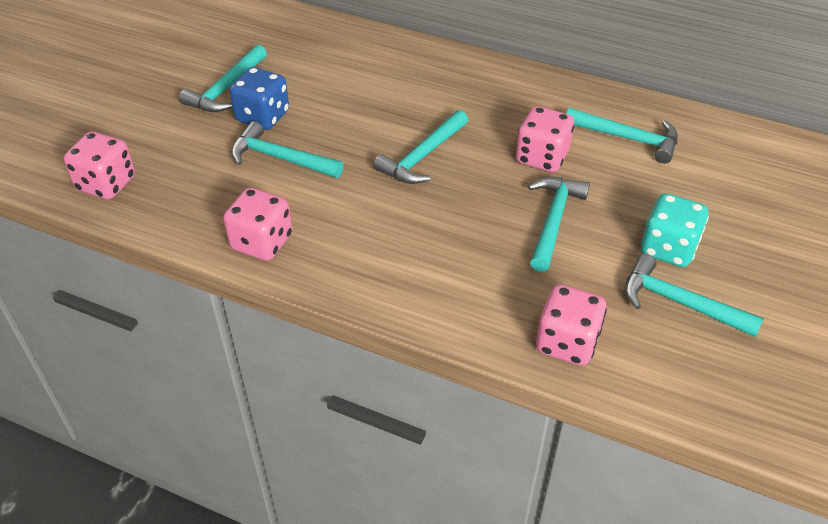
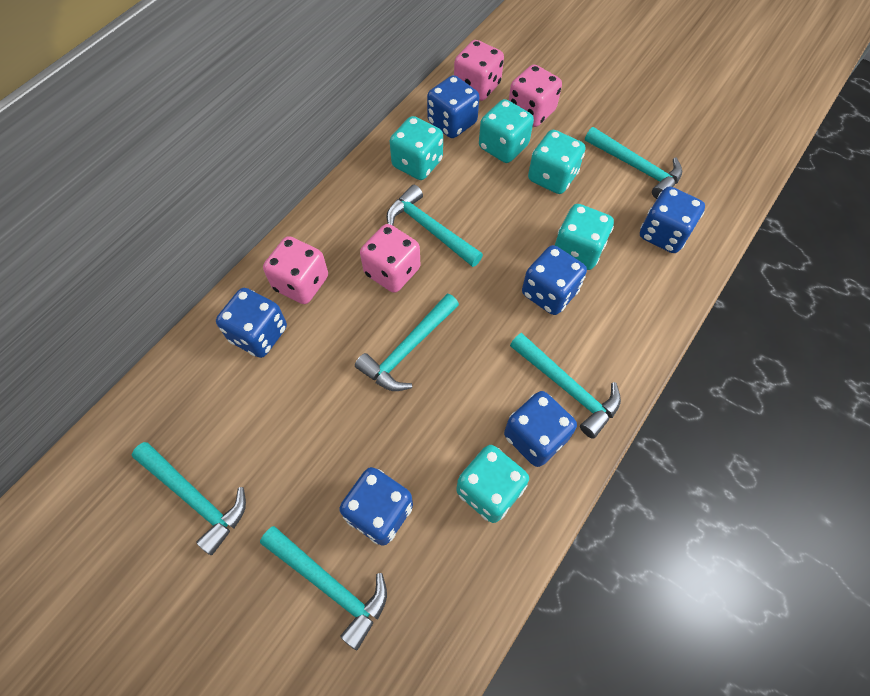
blue dice: 1 -> 6
turquoise dice: 1 -> 5

